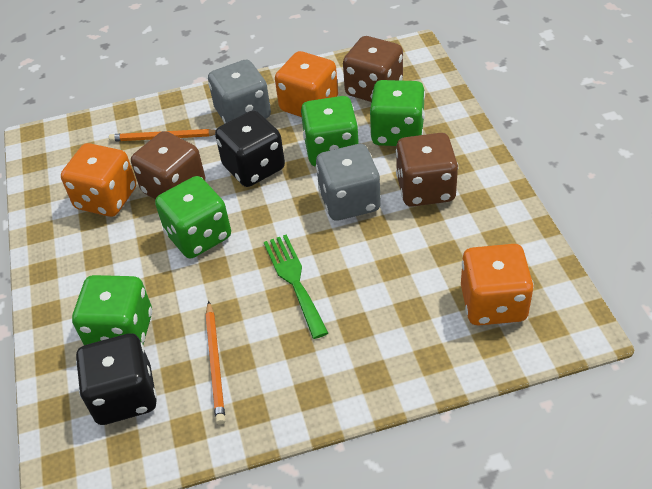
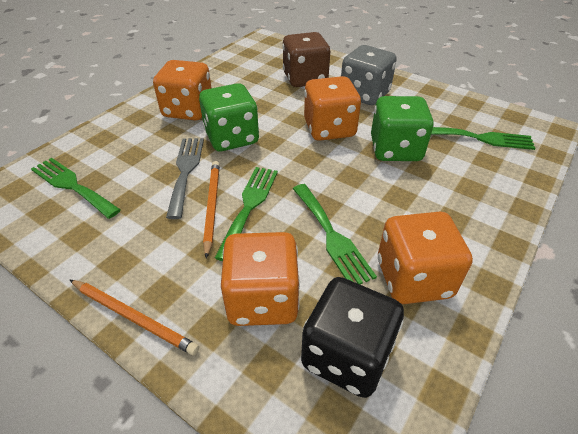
black dice: 2 -> 1
brown dice: 3 -> 1
green dice: 4 -> 2
green fork: 1 -> 4
grey dice: 2 -> 1
grey fork: 0 -> 1
orange dice: 3 -> 4

